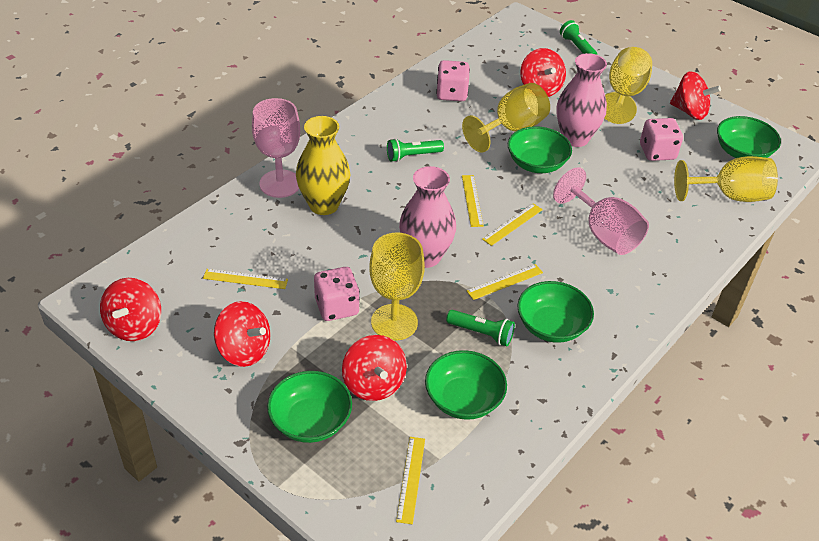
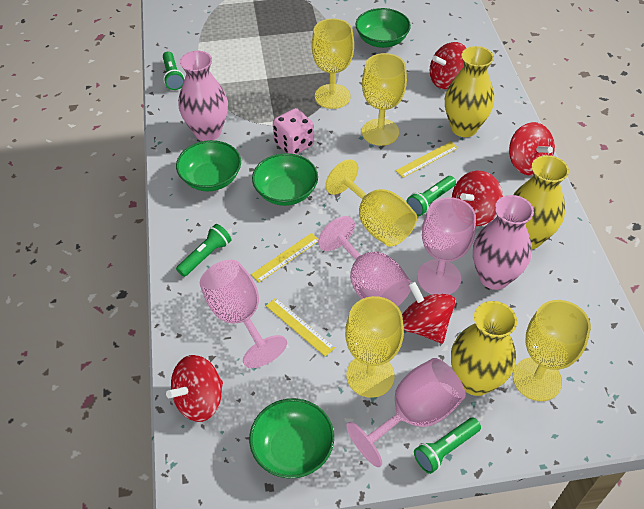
green bowl: 5 -> 4
green flashlight: 3 -> 4
pink dice: 3 -> 1
pink goblet: 2 -> 4
yellow goblet: 4 -> 5
yellow ruler: 5 -> 3
yellow vase: 1 -> 3

